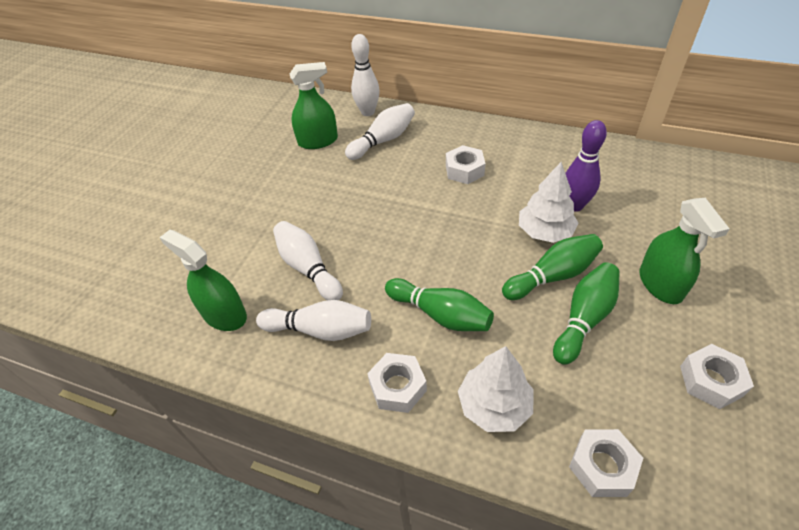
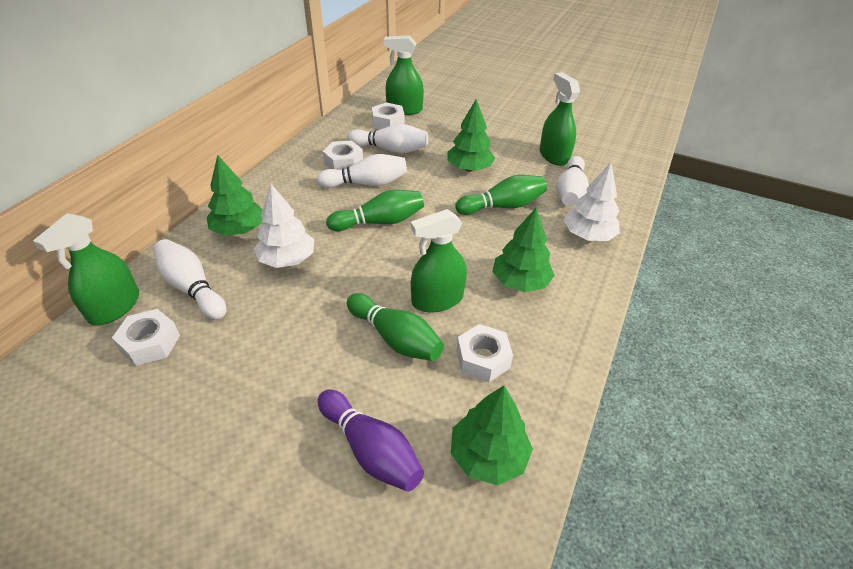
green spray bottle: 3 -> 4
green tree: 0 -> 4

